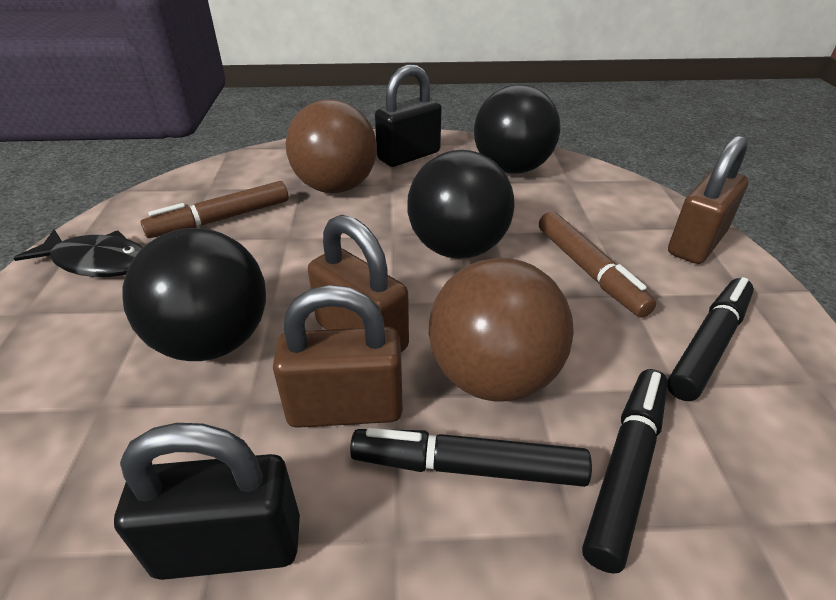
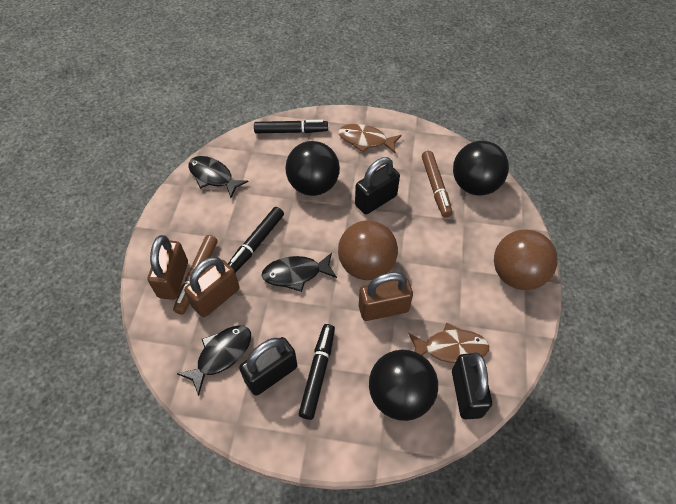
black fish: 1 -> 3
black padlock: 2 -> 3
brown fish: 0 -> 2

